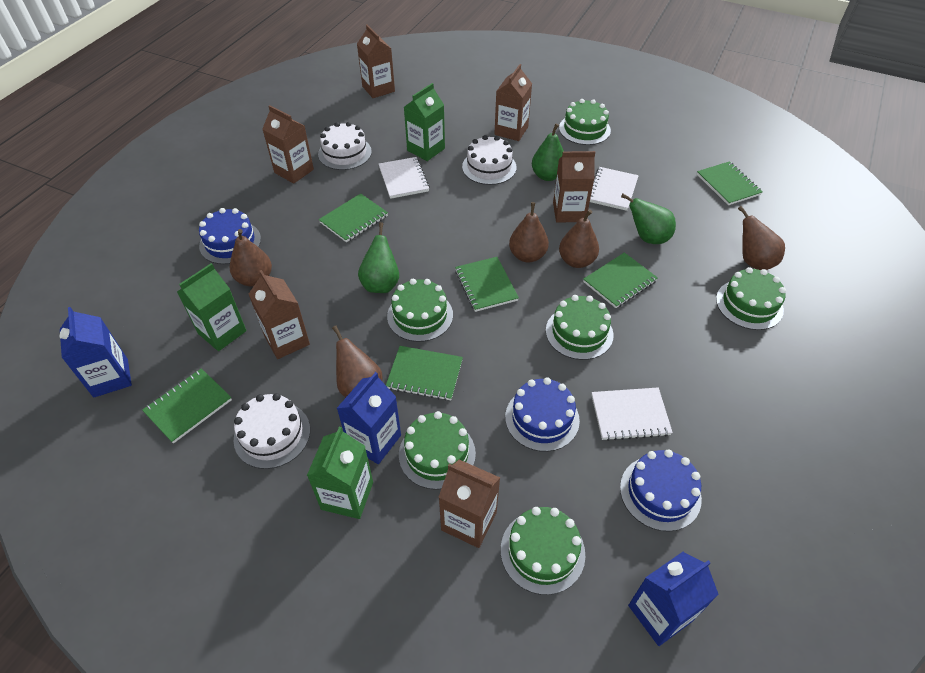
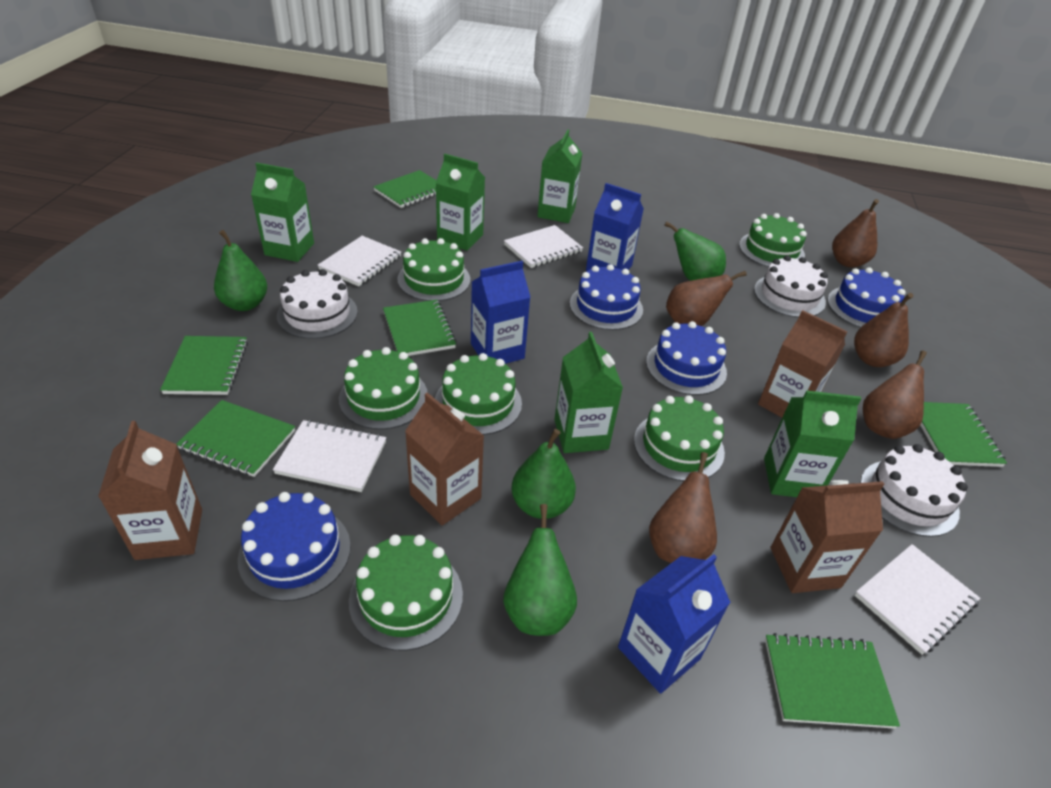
blue cake: 3 -> 4
brown carton: 6 -> 4
green carton: 3 -> 5
green pear: 3 -> 4
white notebook: 3 -> 4

